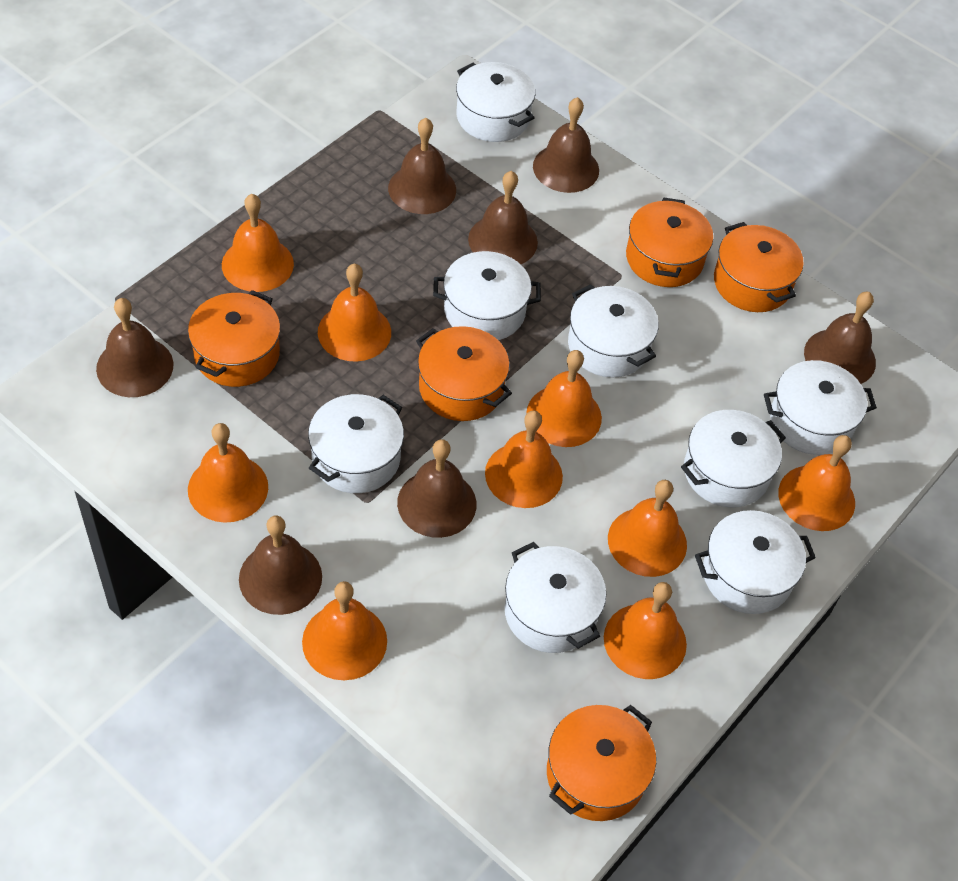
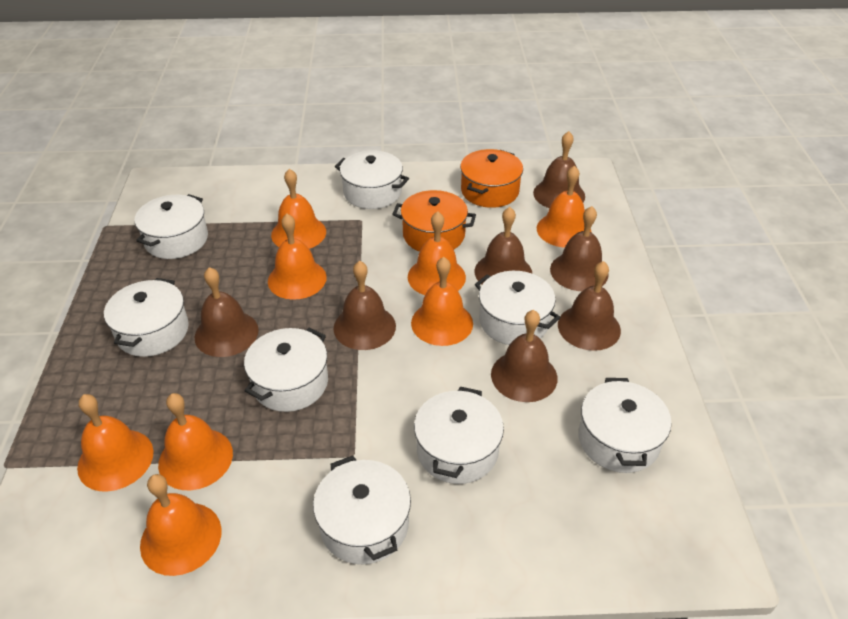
orange bell: 9 -> 8
orange pot: 5 -> 2

